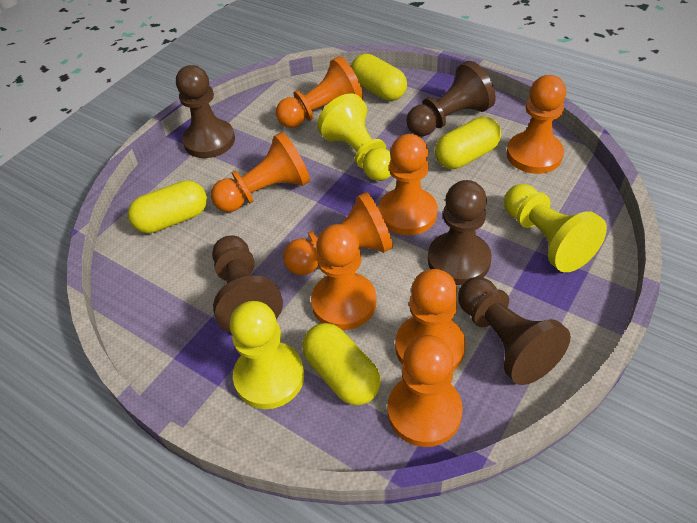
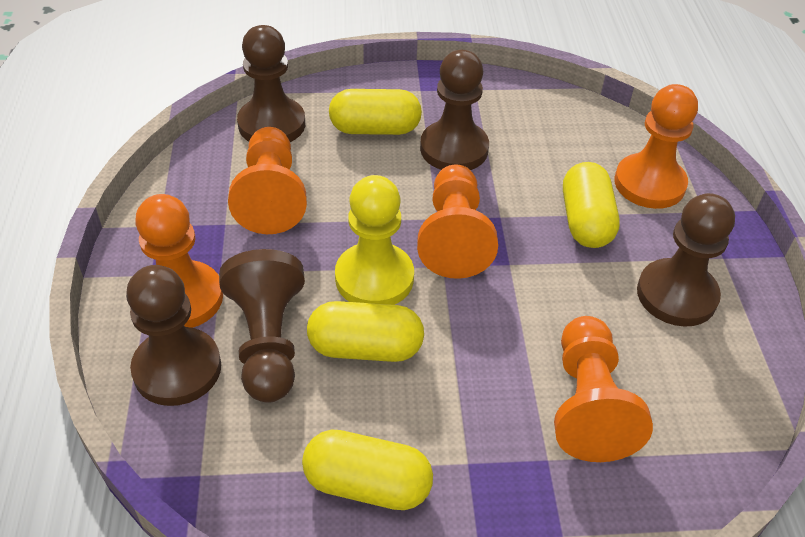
orange pawn: 8 -> 5
yellow pawn: 3 -> 1

